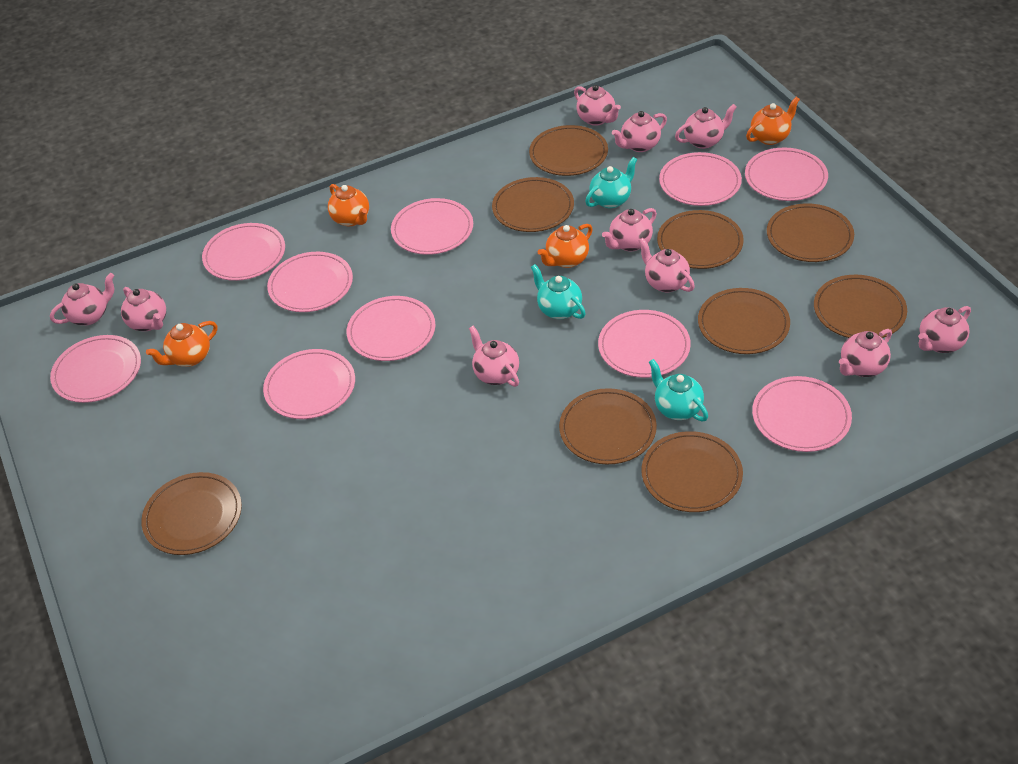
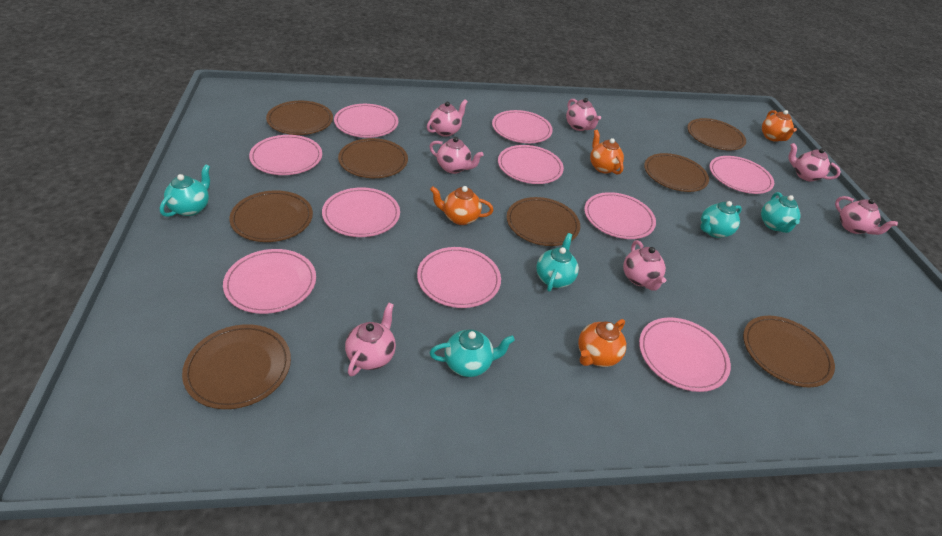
brown plate: 9 -> 8
pink teapot: 10 -> 7
turquoise teapot: 3 -> 5

